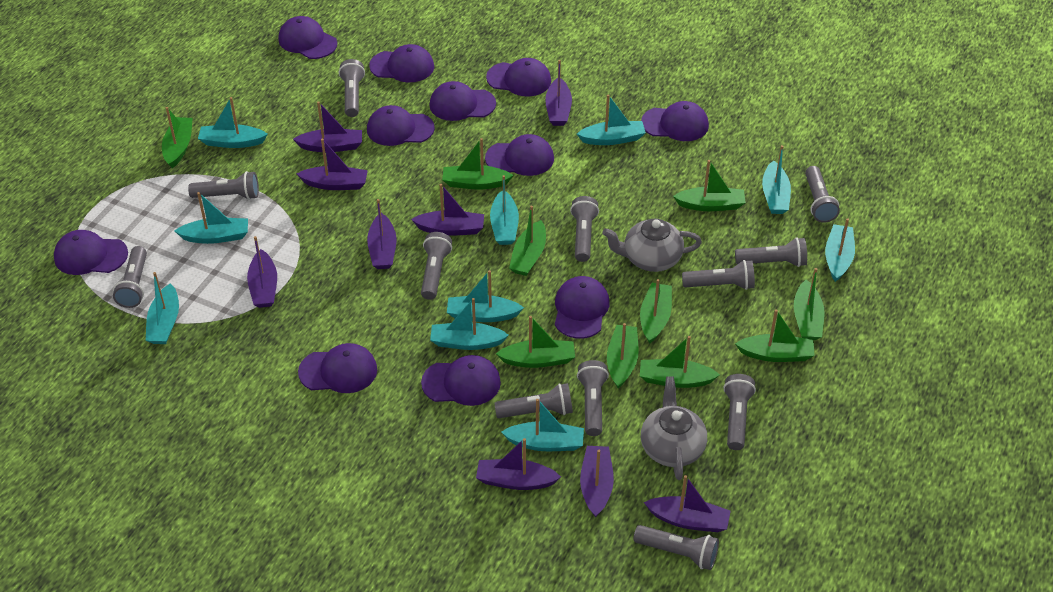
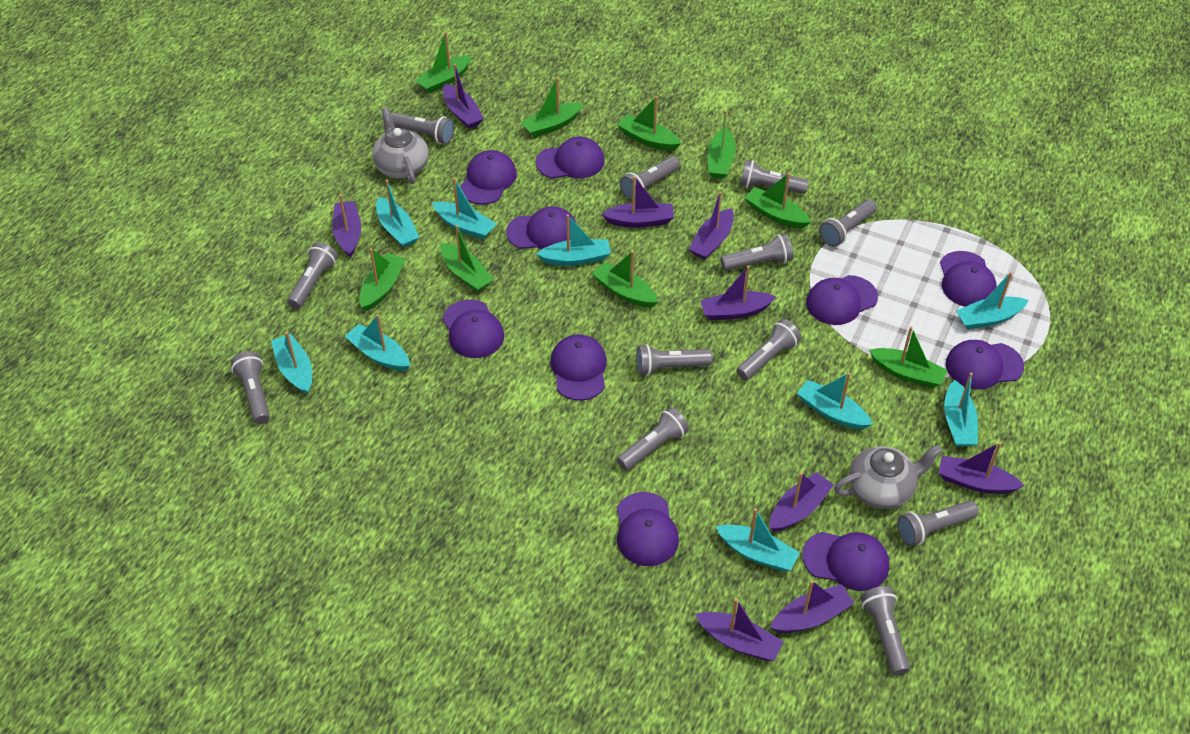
green boat: 10 -> 9
purple cap: 11 -> 10
turquoise boat: 10 -> 9

